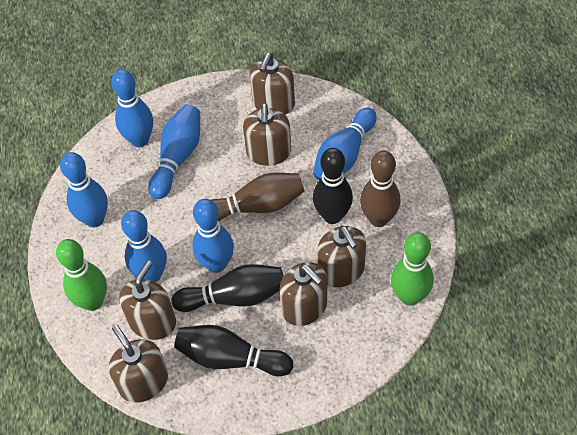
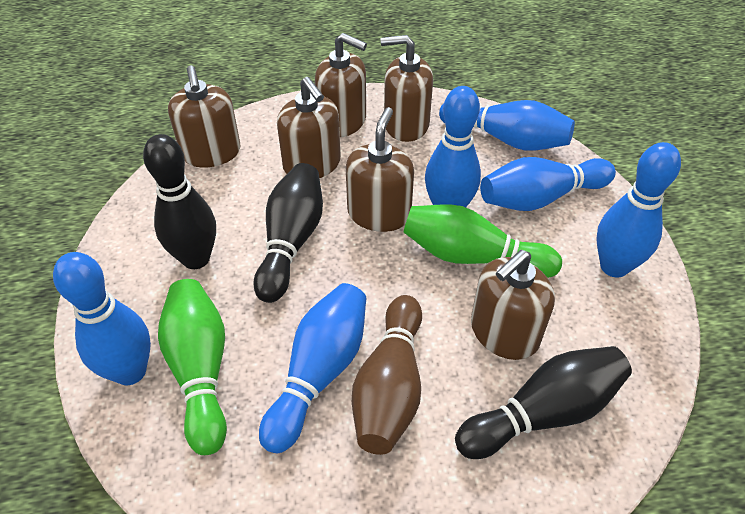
brown bowling pin: 2 -> 1

